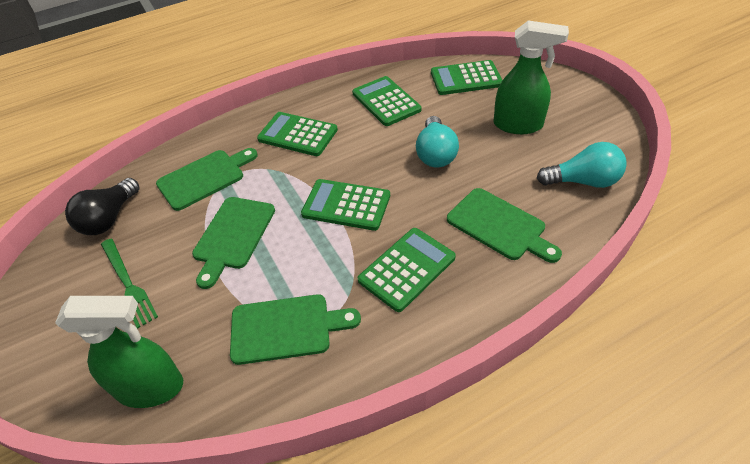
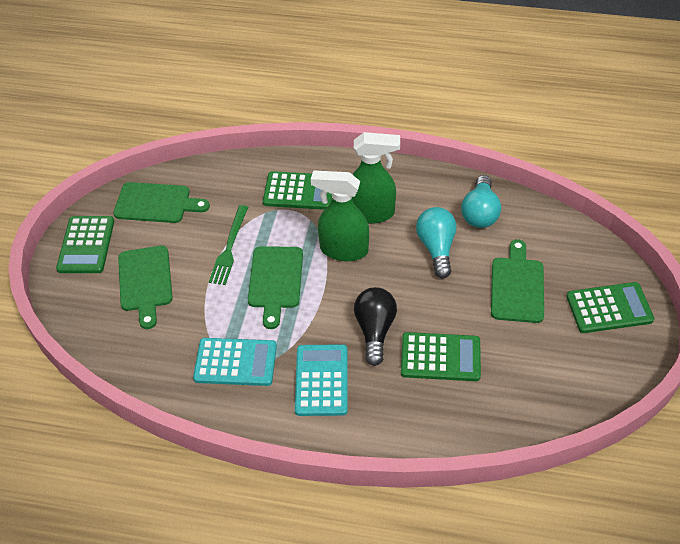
green calculator: 5 -> 4
turquoise calculator: 0 -> 2

